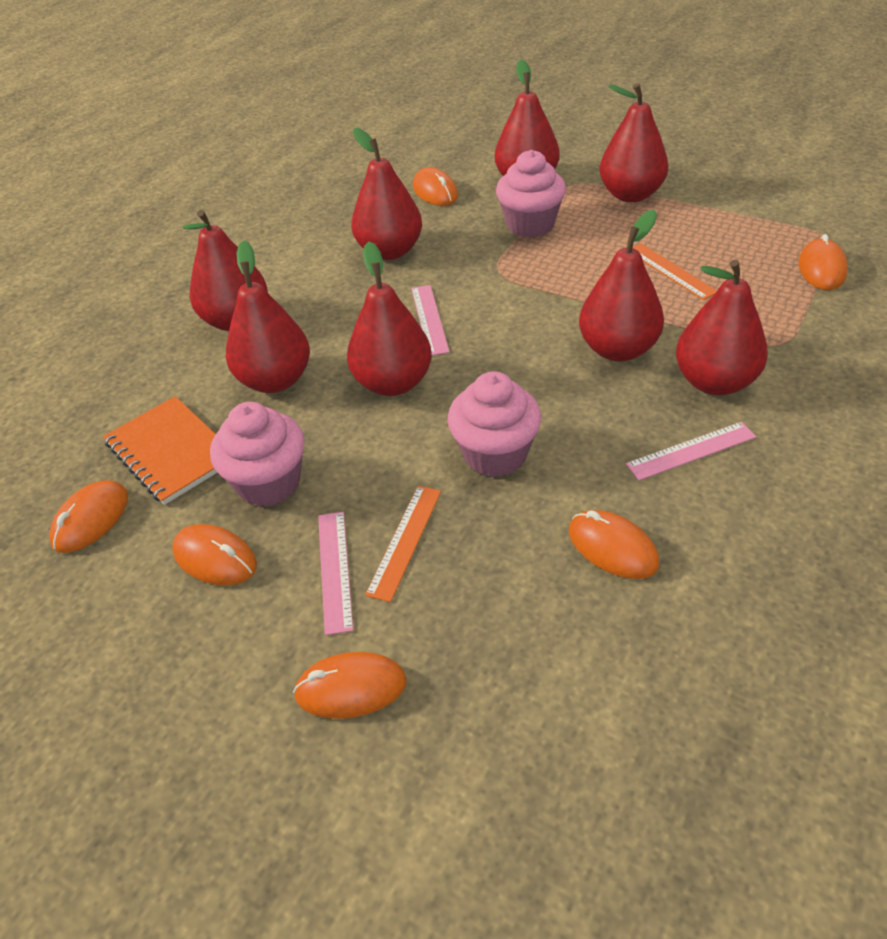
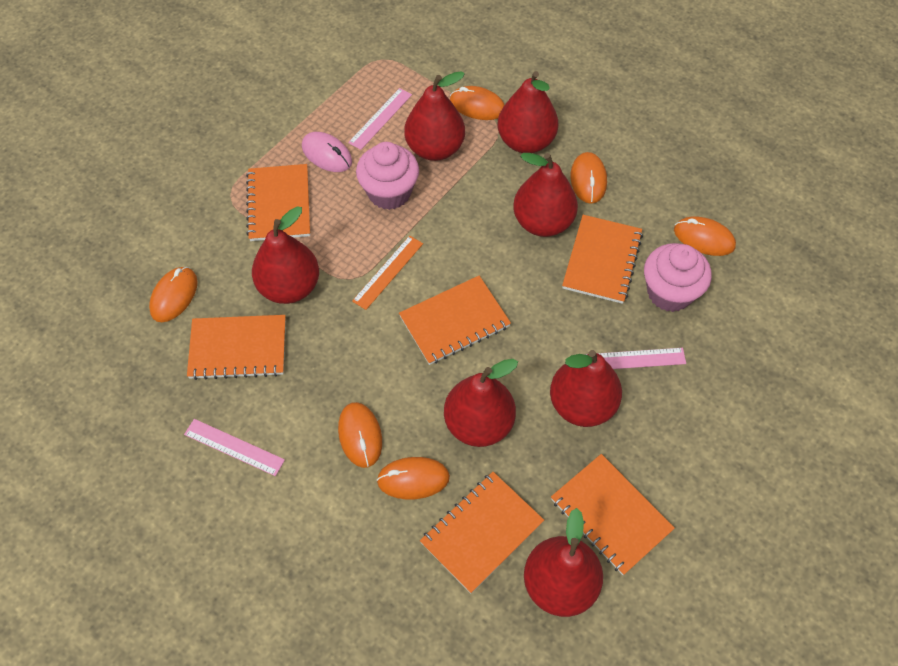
orange notebook: 1 -> 6
orange ruler: 2 -> 1
pink cupcake: 3 -> 2
pink mouse: 0 -> 1
red pear: 8 -> 7

